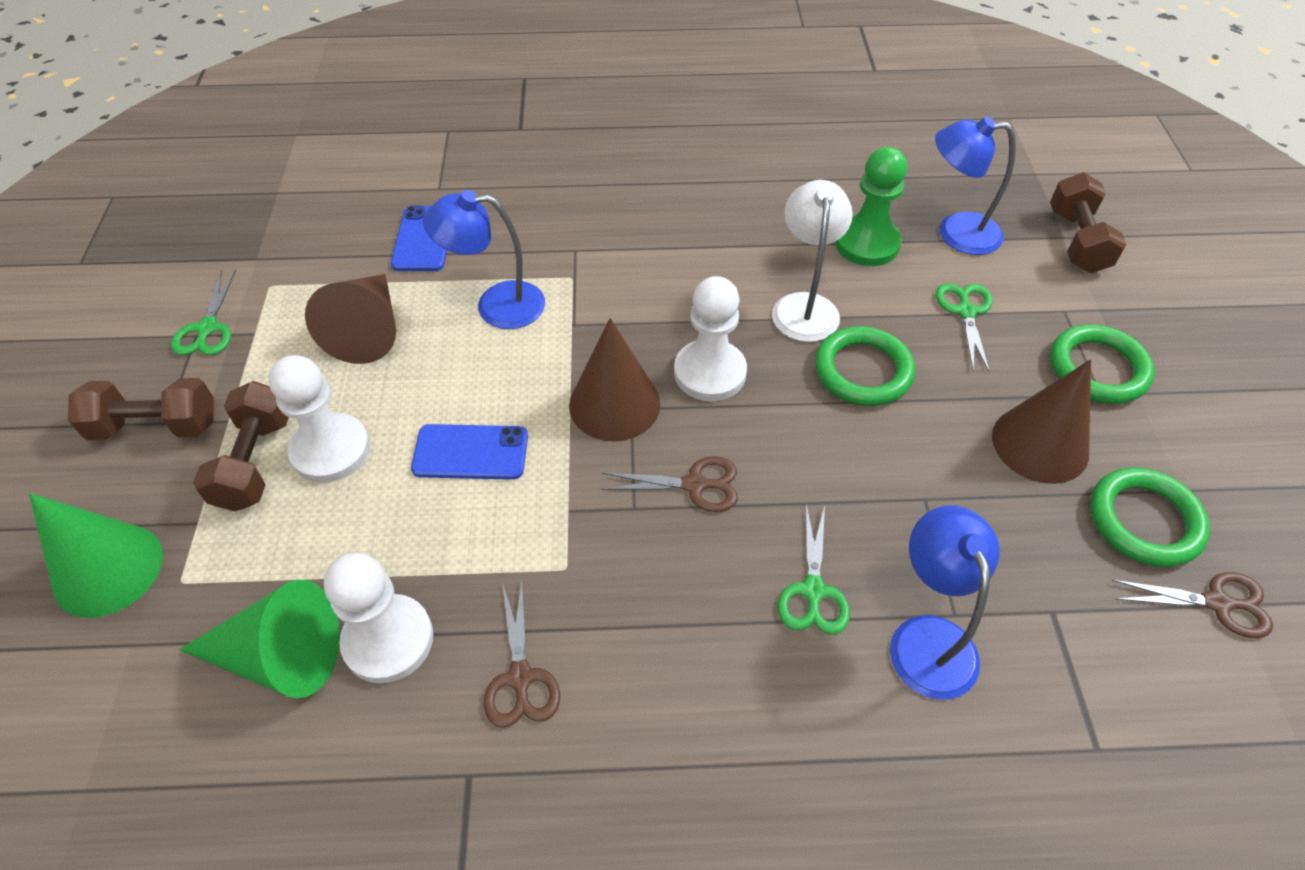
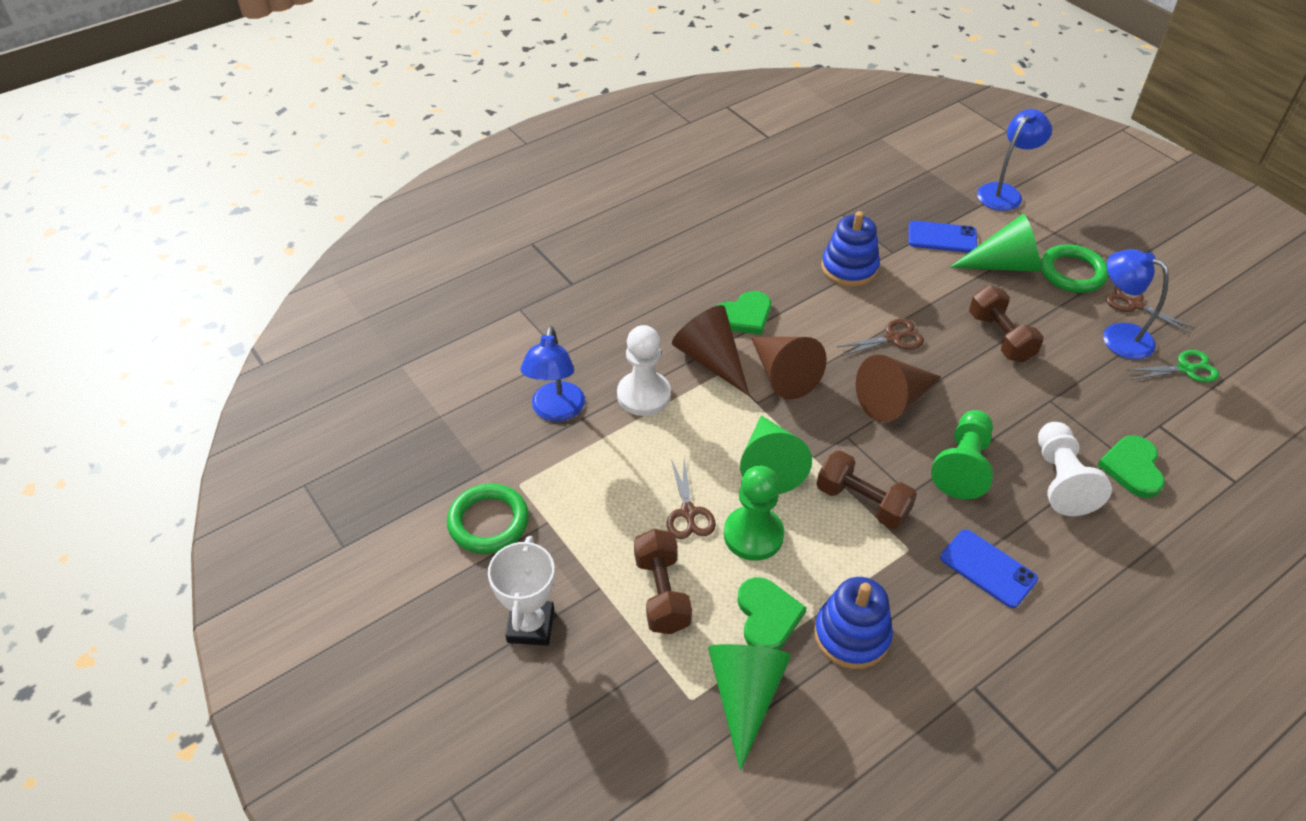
blue stacking toy: 0 -> 2
green cone: 2 -> 3
green heart: 0 -> 3
green pawn: 1 -> 2
green ring: 3 -> 2
green scissors: 3 -> 1
white lamp: 1 -> 0
white pawn: 3 -> 2
white trophy: 0 -> 1

